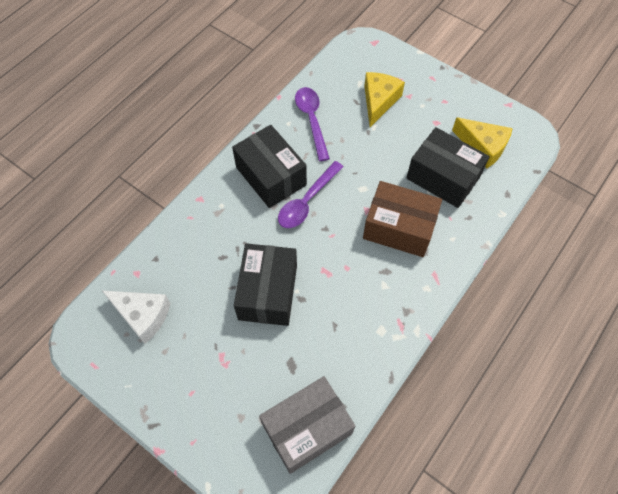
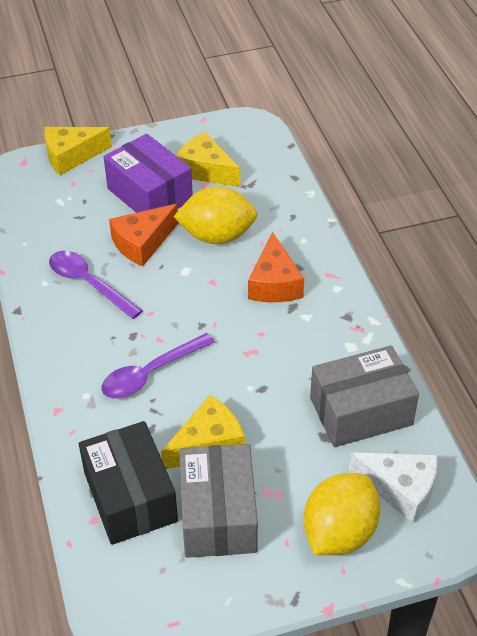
black box: 3 -> 1
brown box: 1 -> 0
grey box: 1 -> 2
orange cheese: 0 -> 2
purple box: 0 -> 1
yellow cheese: 2 -> 3
yellow lemon: 0 -> 2

